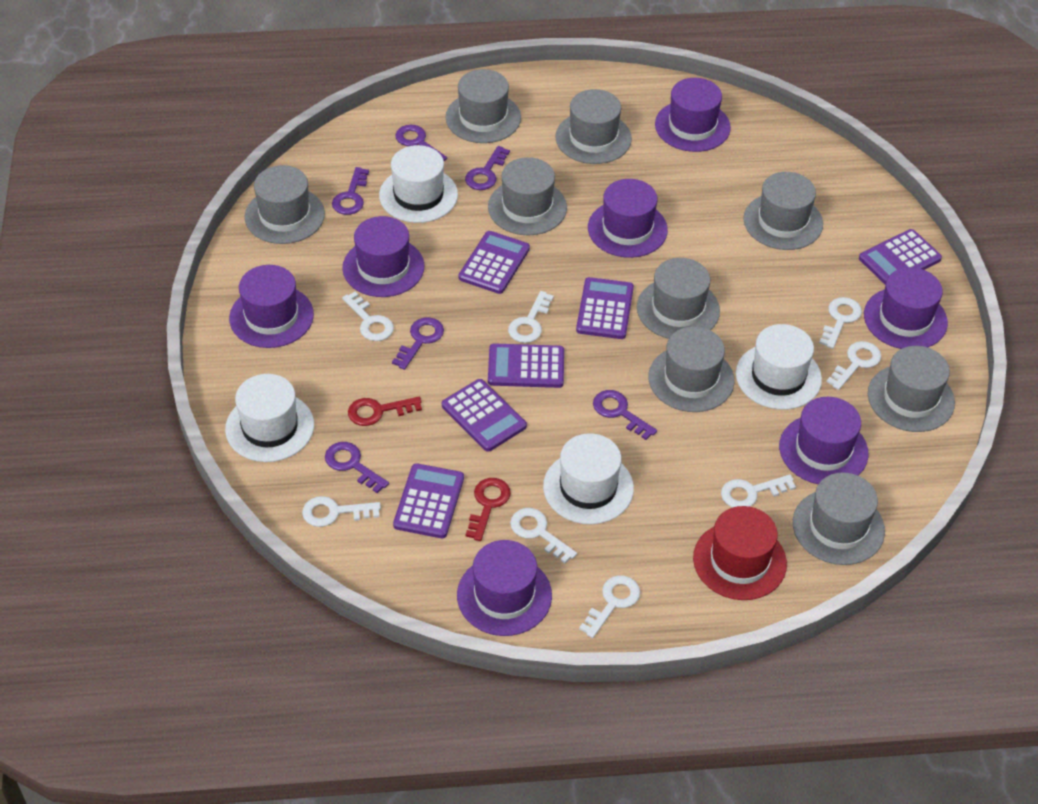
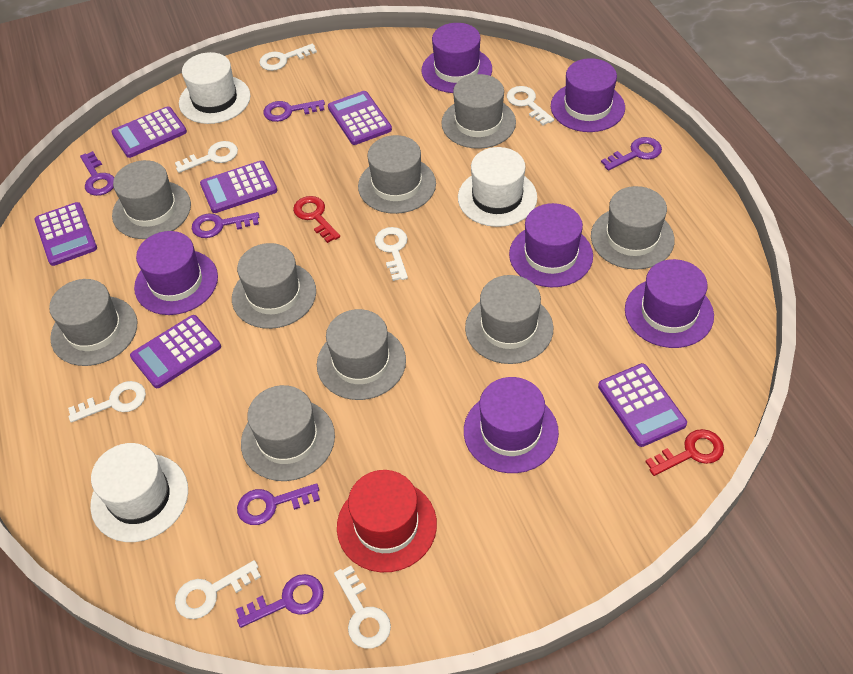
purple hat: 7 -> 6
white hat: 4 -> 3
white key: 8 -> 7

